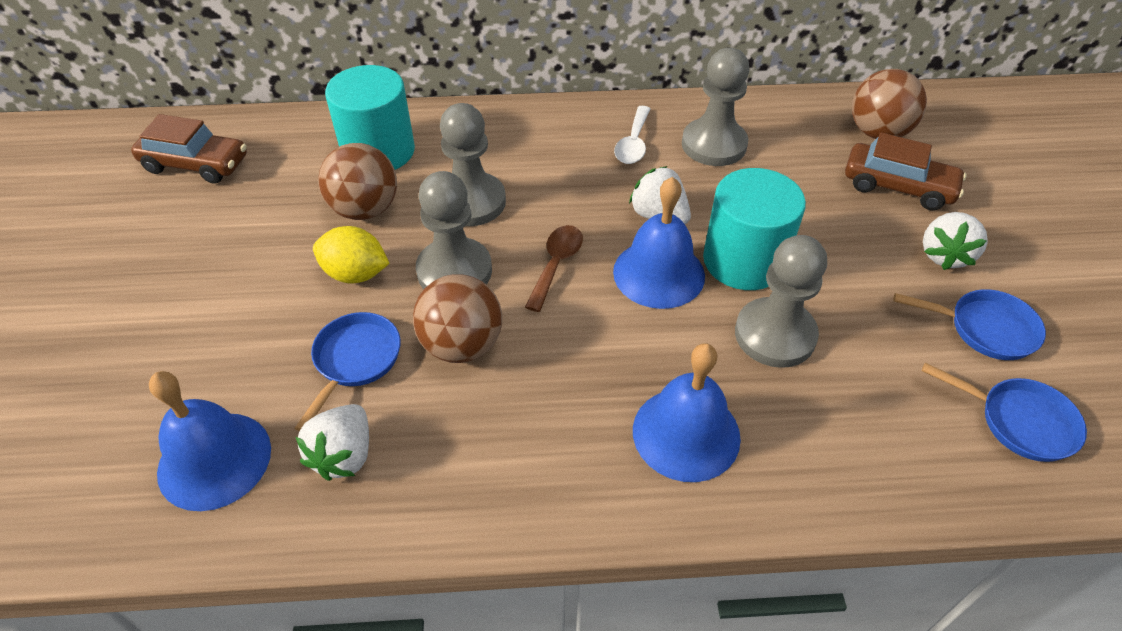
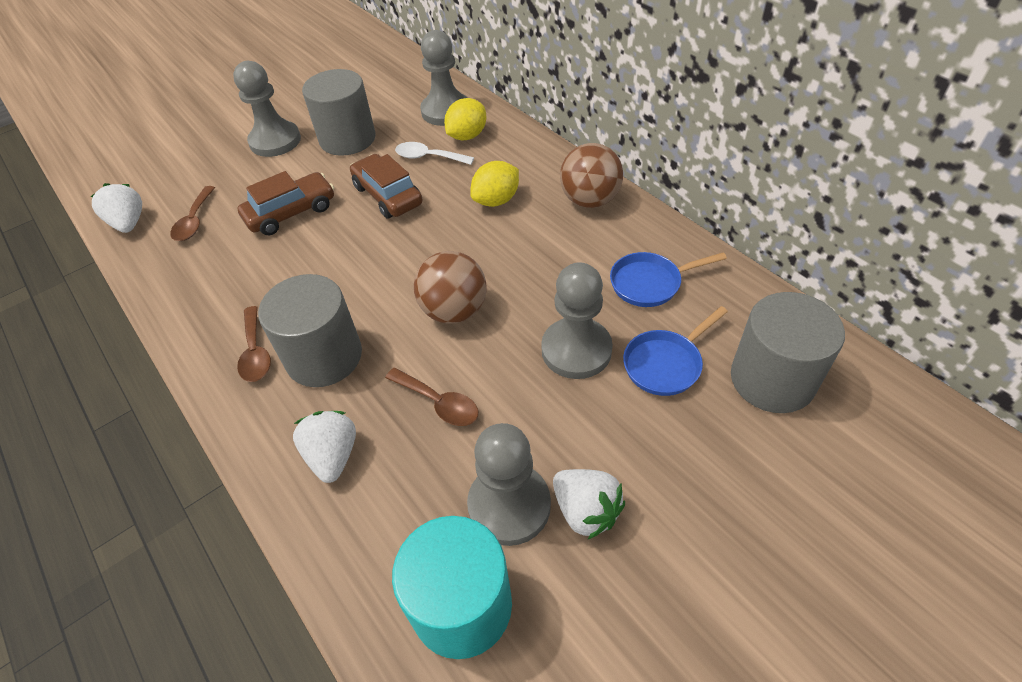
blue bell: 3 -> 0
blue pan: 3 -> 2
brown ball: 3 -> 2
brown spoon: 1 -> 3
grey cylinder: 0 -> 3
turquoise cylinder: 2 -> 1
yellow lemon: 1 -> 2

